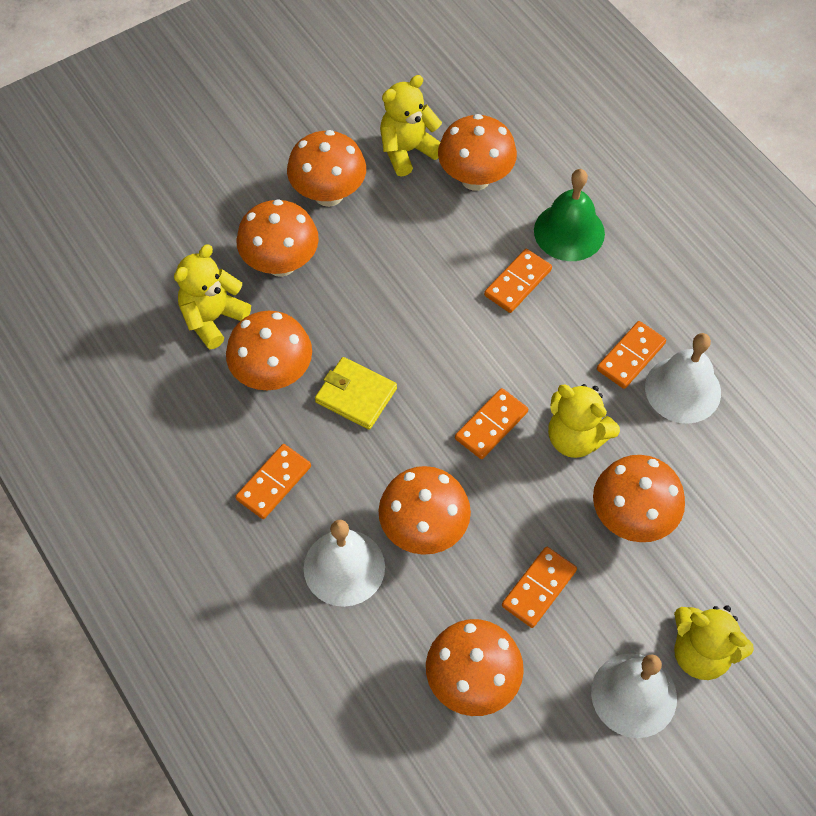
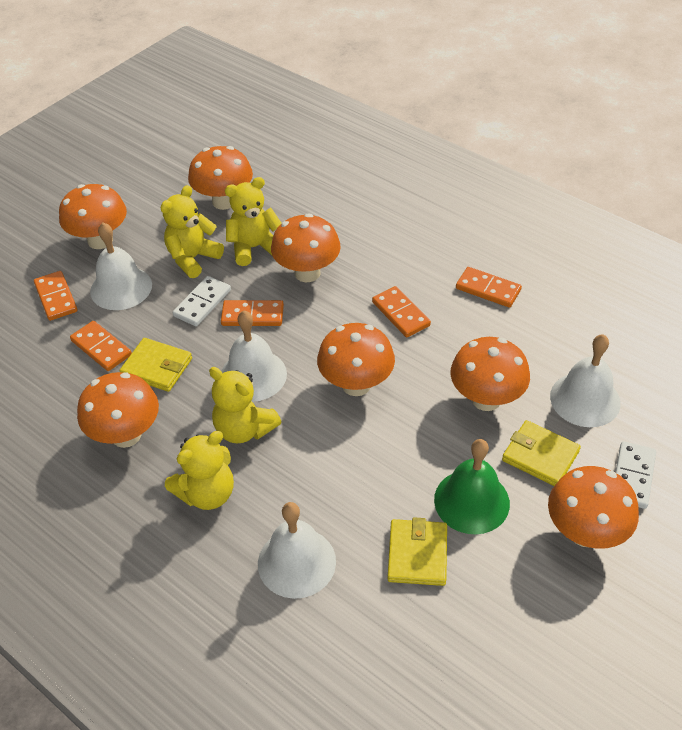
white bell: 3 -> 4
white domino: 0 -> 2
yellow wallet: 1 -> 3

